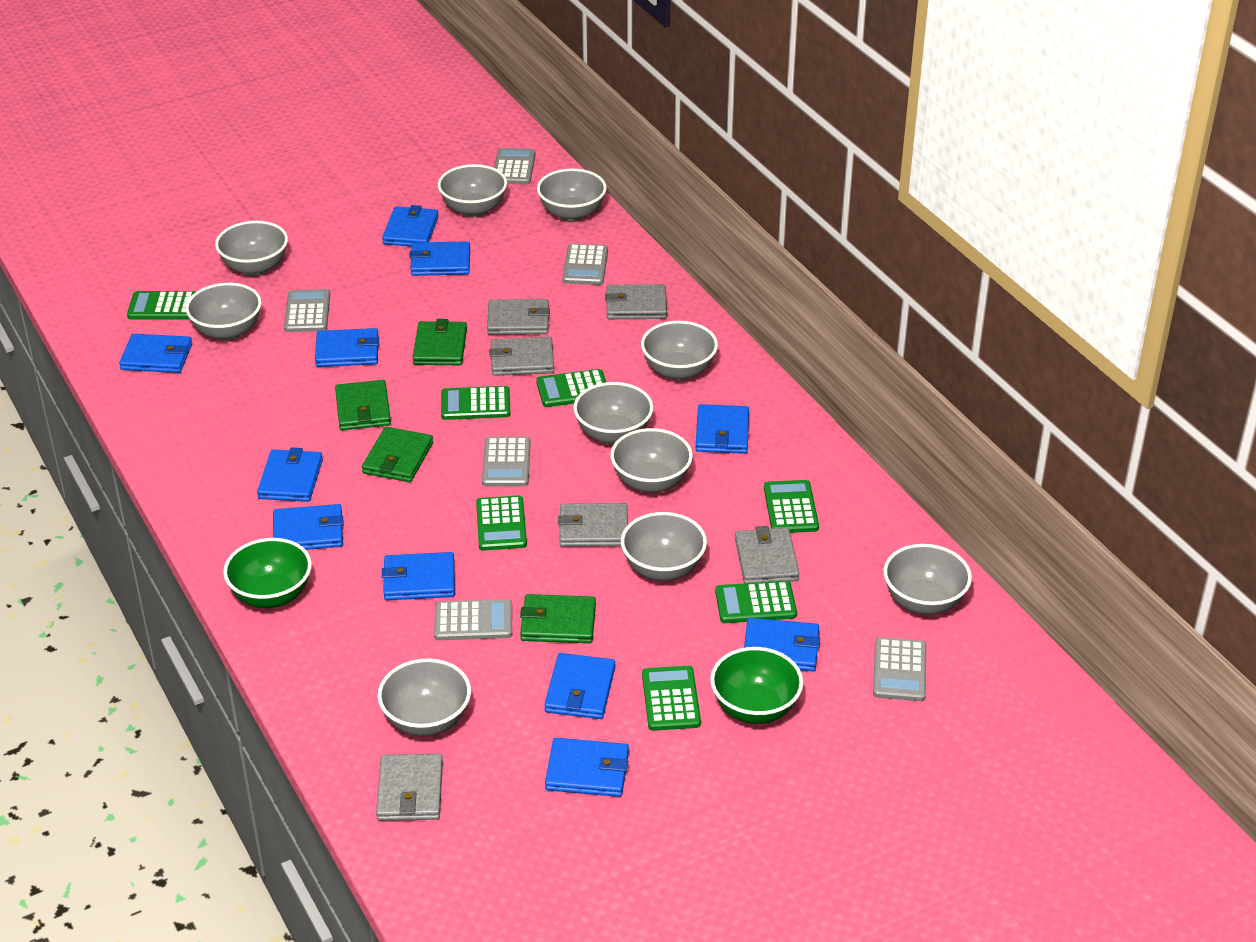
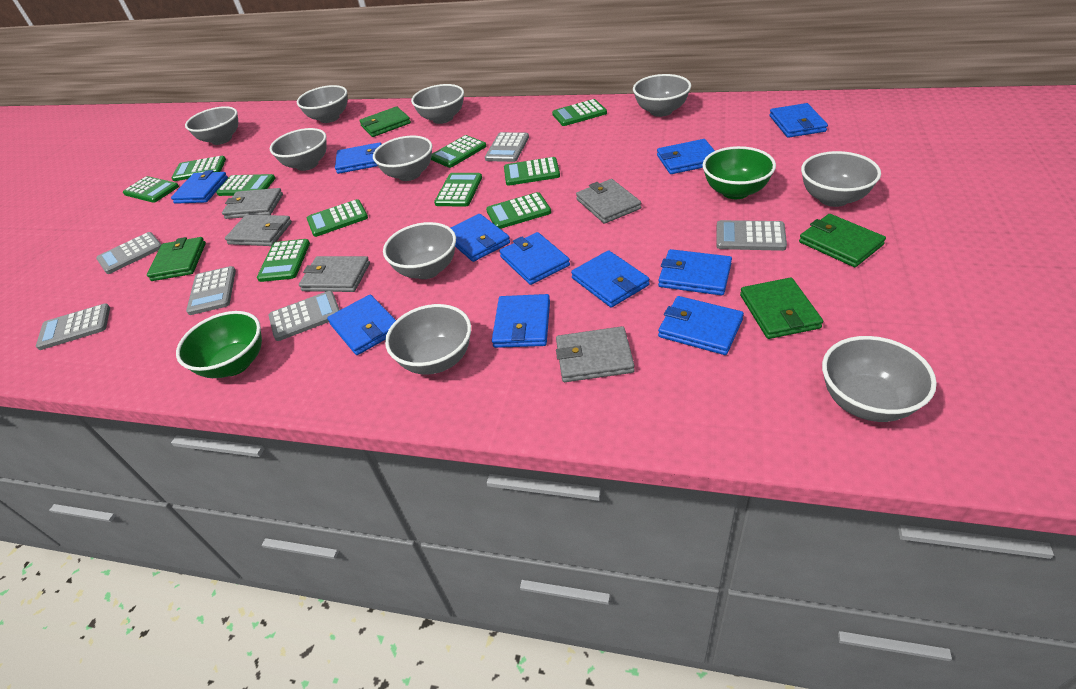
green calculator: 7 -> 10
grey wallet: 6 -> 5

